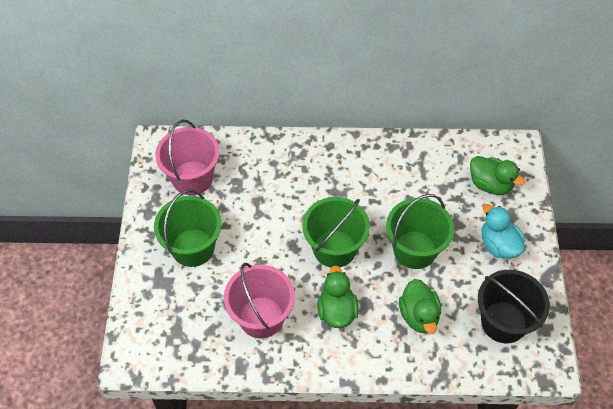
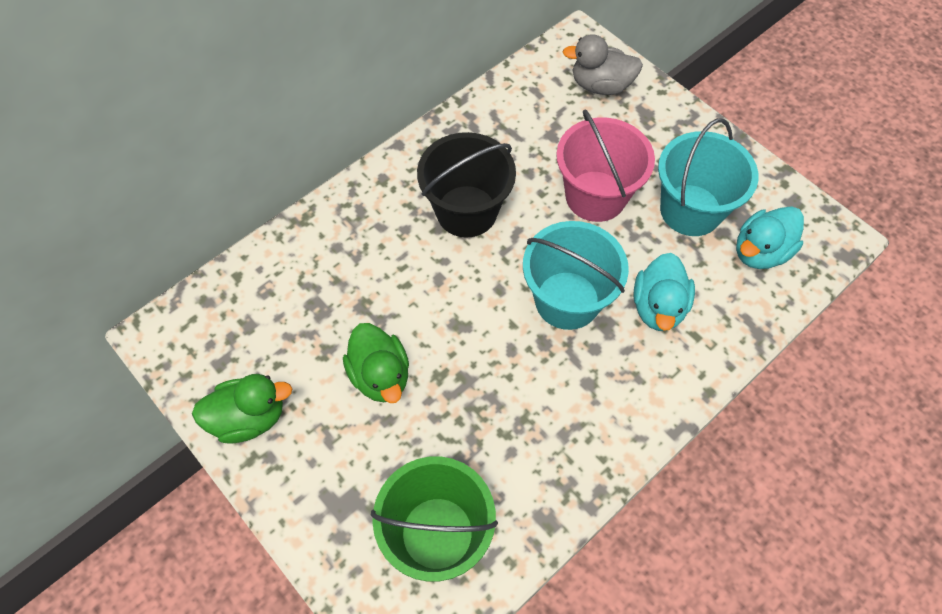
green bucket: 3 -> 1
green duck: 3 -> 2
grey duck: 0 -> 1
pink bucket: 2 -> 1
turquoise bucket: 0 -> 2
turquoise duck: 1 -> 2

